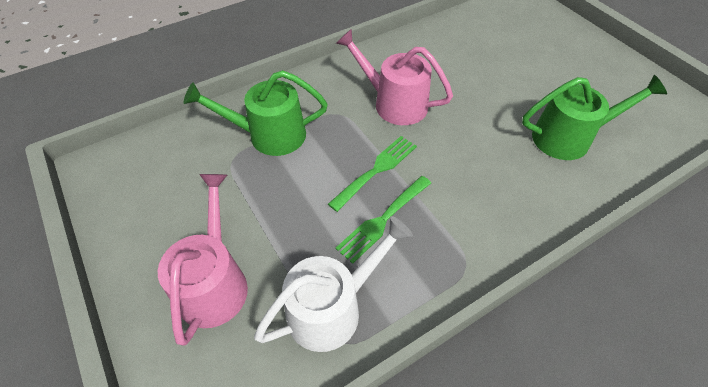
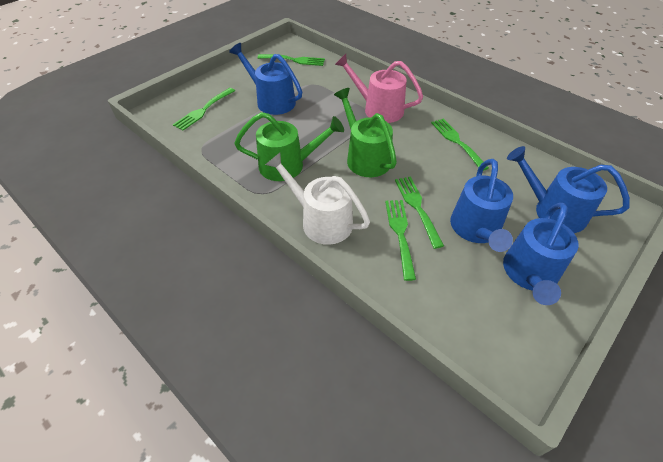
blue watering can: 0 -> 4
green fork: 2 -> 5
pink watering can: 2 -> 1

